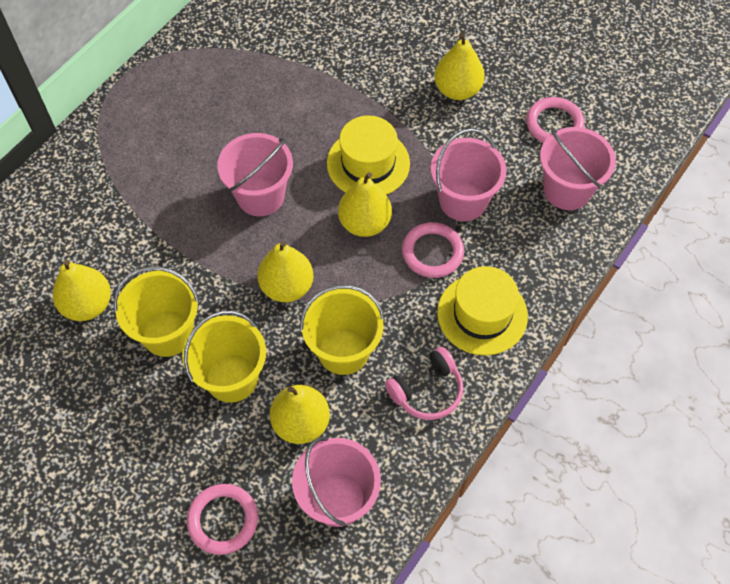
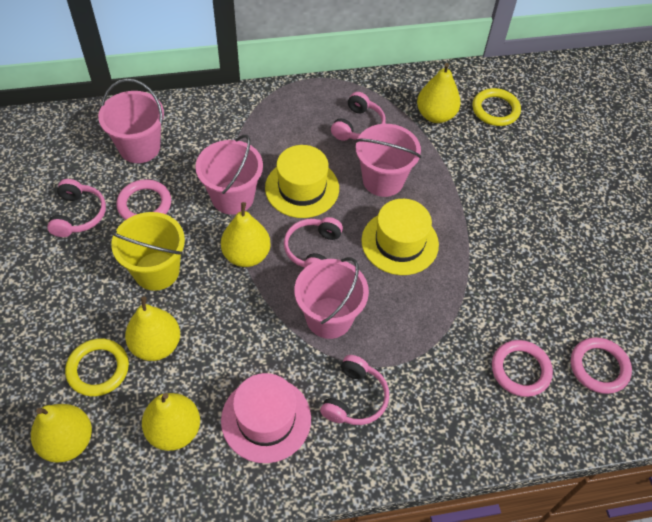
pink hat: 0 -> 1
pink headphones: 1 -> 4
yellow bucket: 3 -> 1
yellow ring: 0 -> 2

